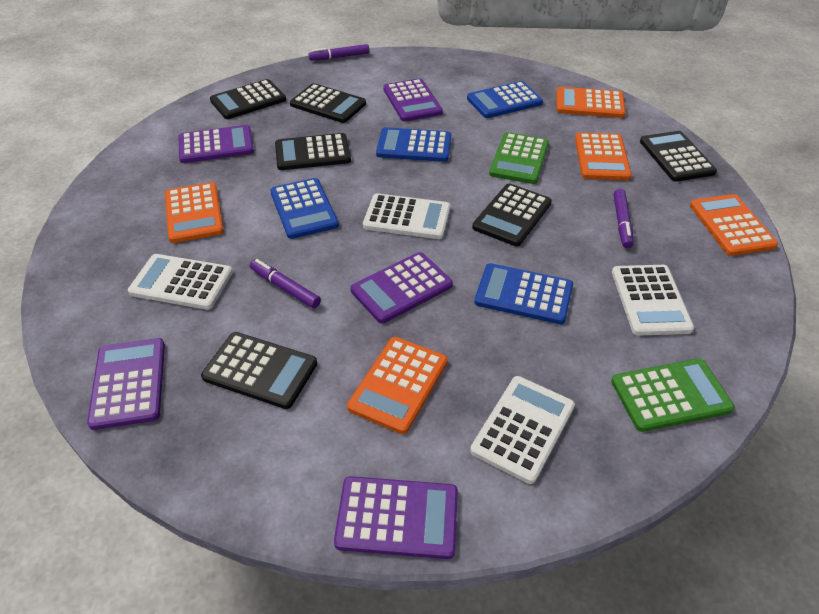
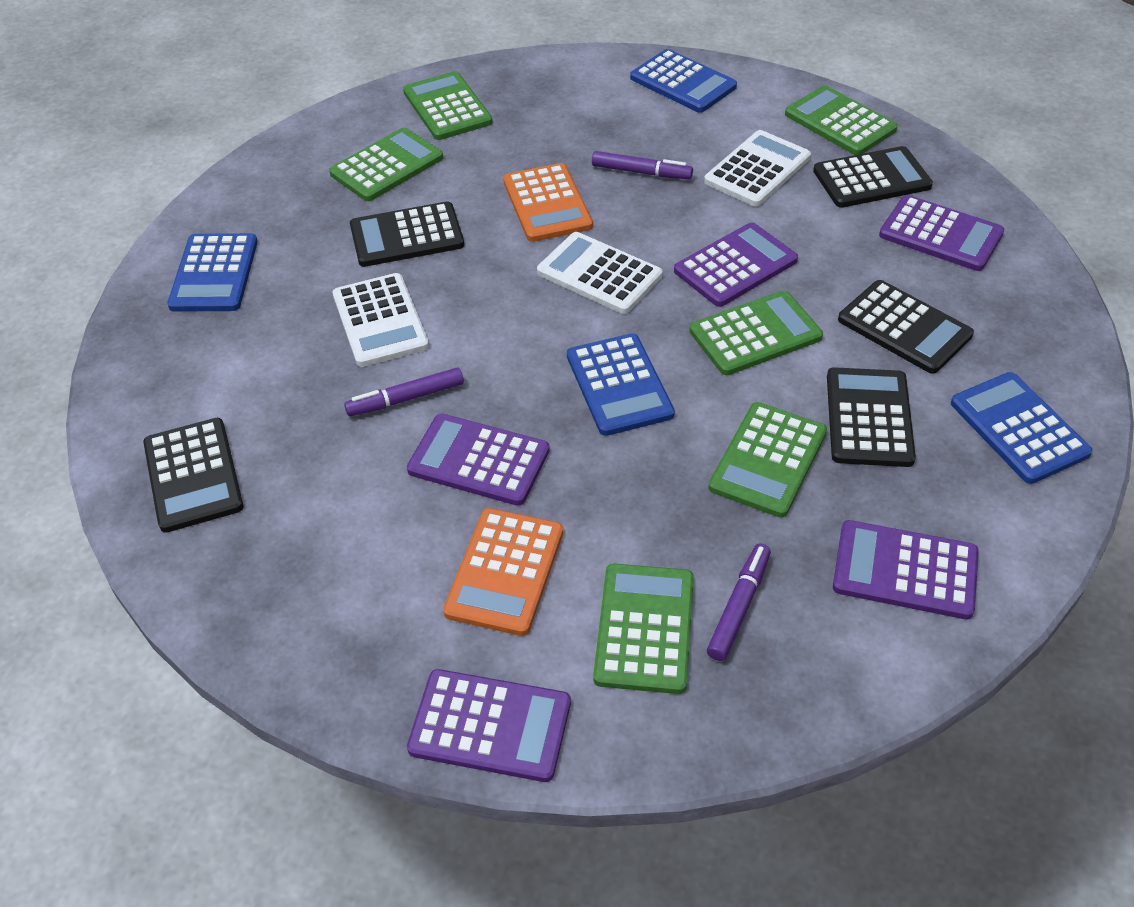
black calculator: 6 -> 5
green calculator: 2 -> 6
orange calculator: 5 -> 2
white calculator: 4 -> 3

